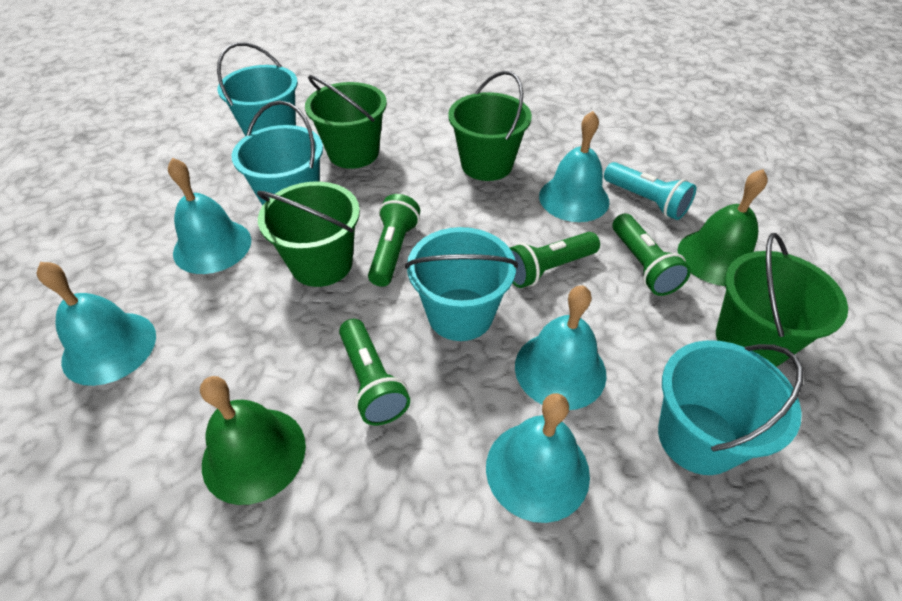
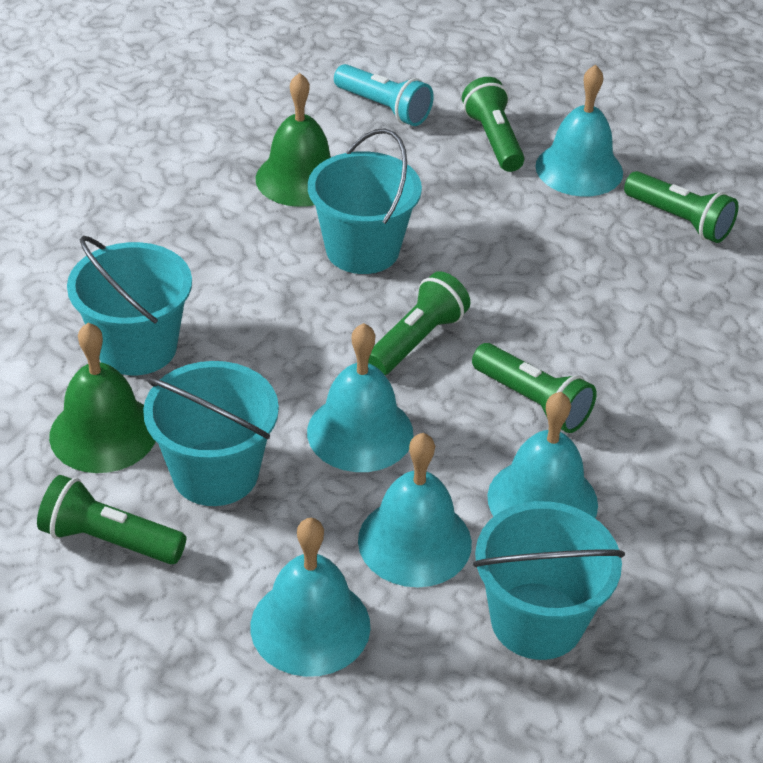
green bucket: 4 -> 0
green flashlight: 4 -> 5

